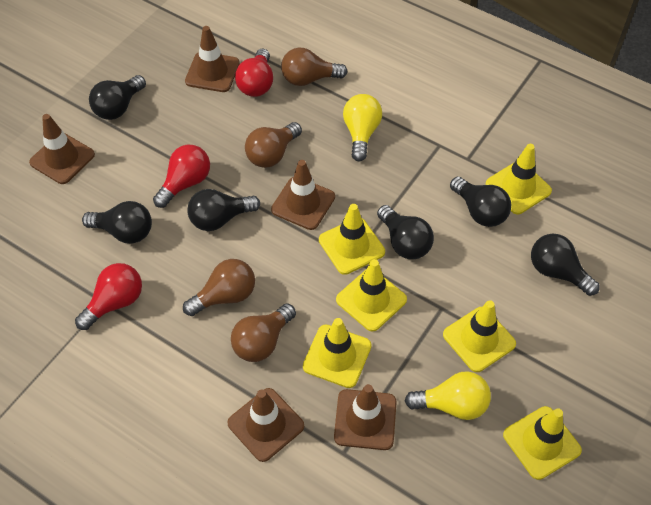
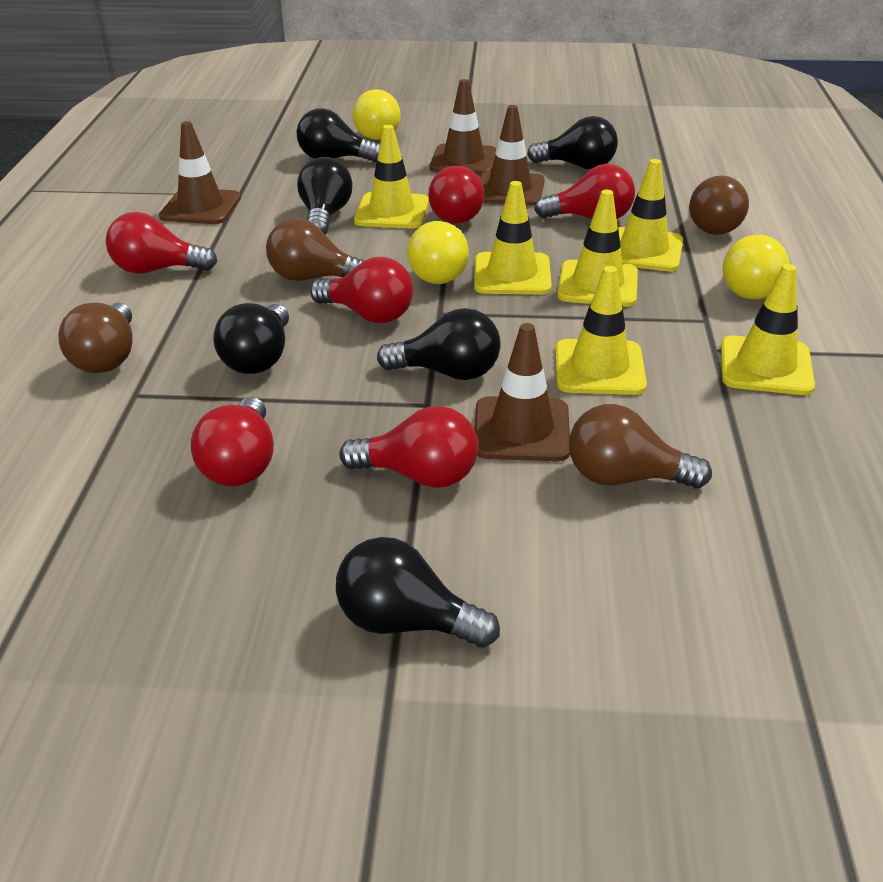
brown traffic cone: 5 -> 4
red light bulb: 3 -> 6
yellow light bulb: 2 -> 3

